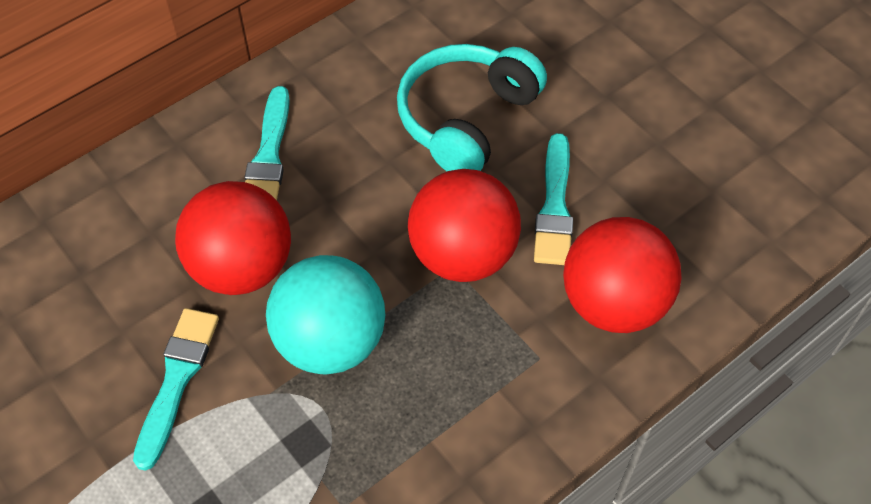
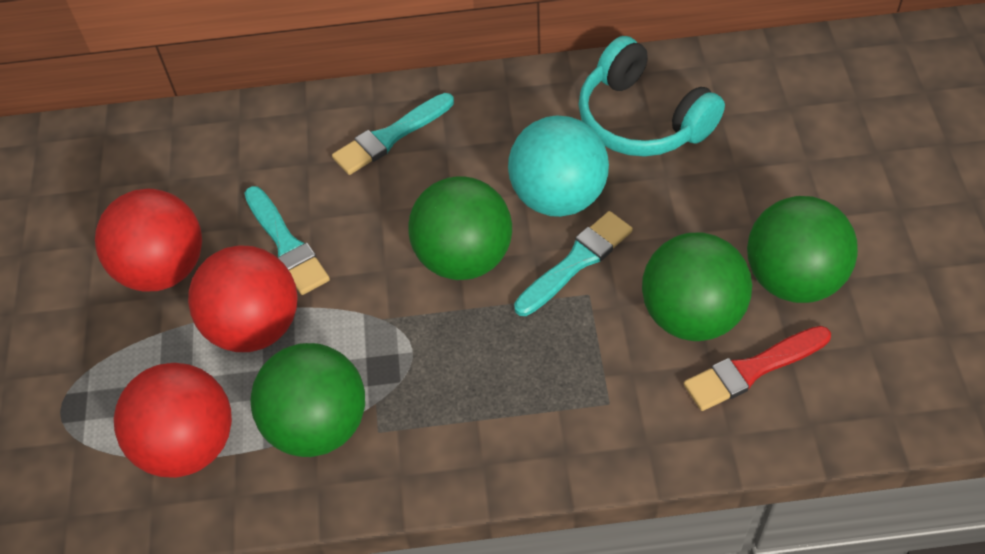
green ball: 0 -> 4
red brush: 0 -> 1

